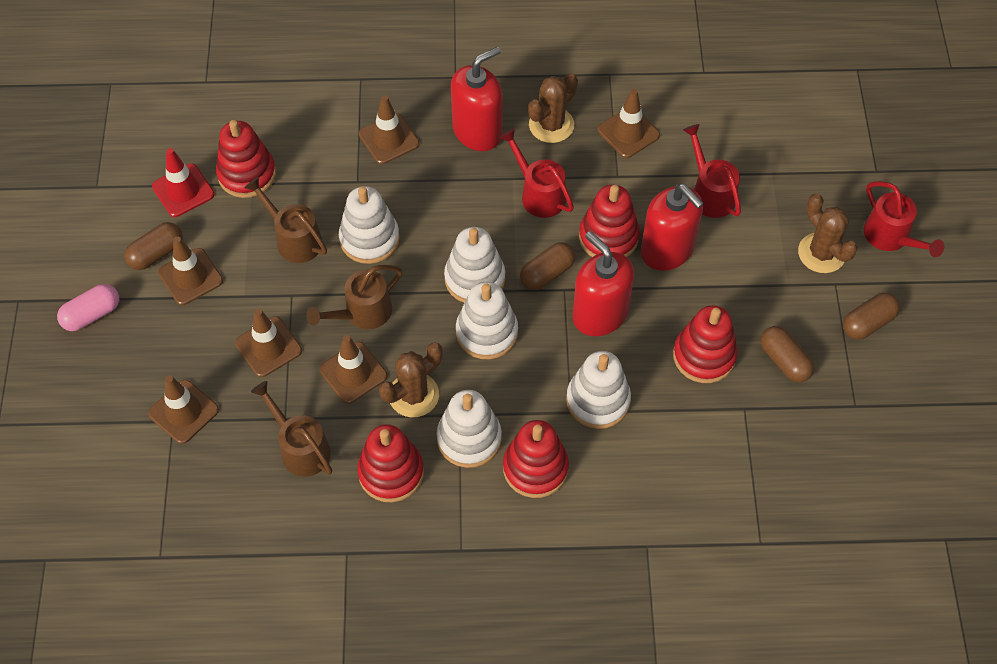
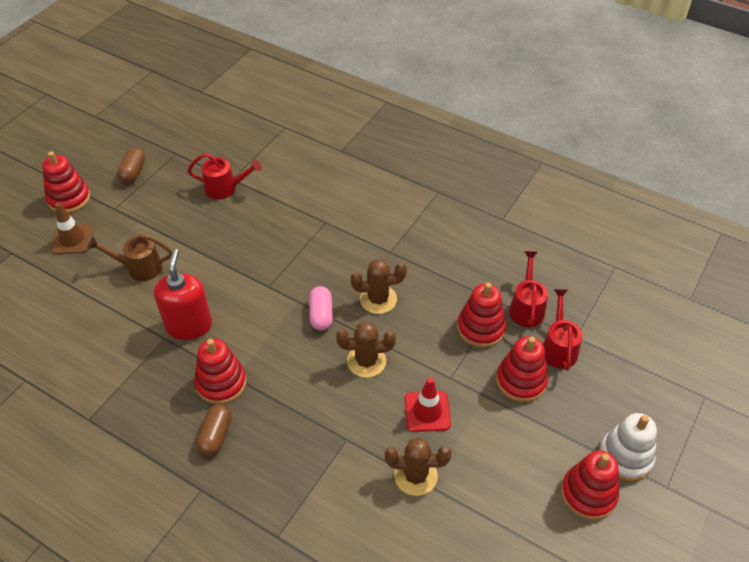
brown capsule: 4 -> 2
brown traffic cone: 6 -> 1
brown watering can: 3 -> 1
red soap dispenser: 3 -> 1
white stacking toy: 5 -> 1

